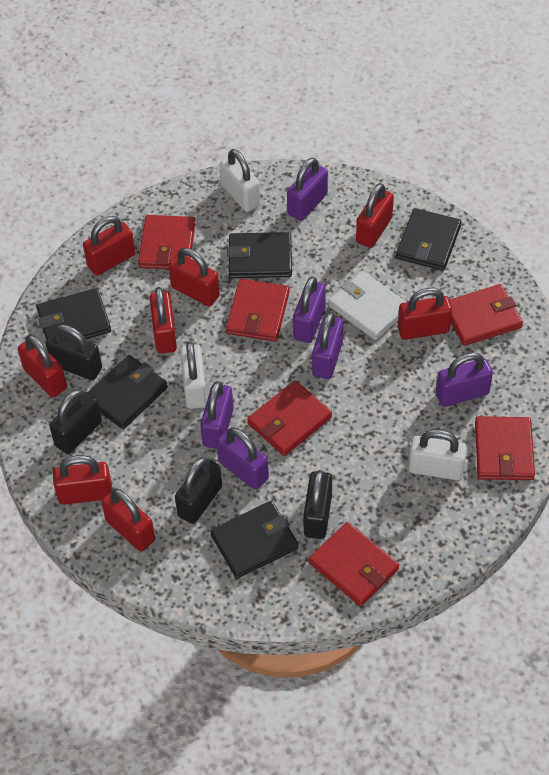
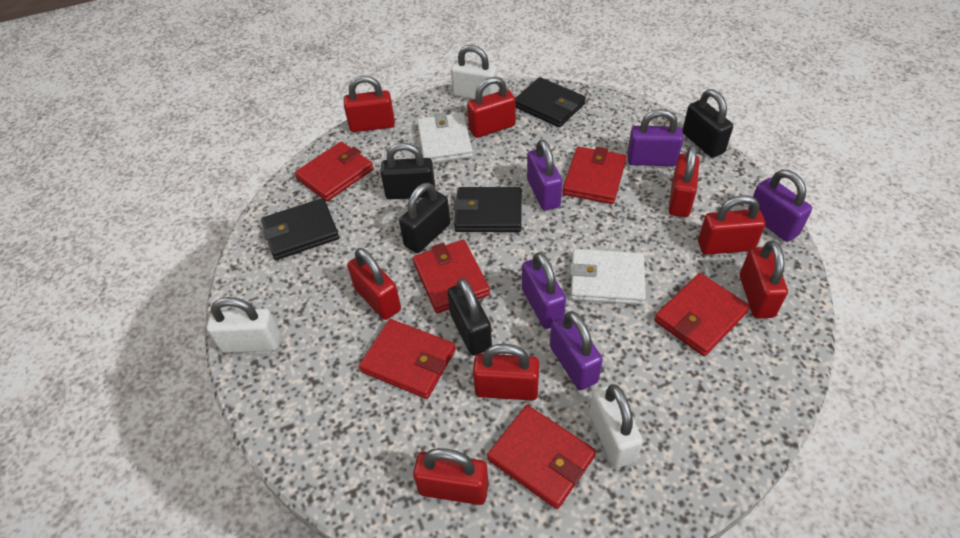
black wallet: 5 -> 3
purple padlock: 6 -> 5
white wallet: 1 -> 2

